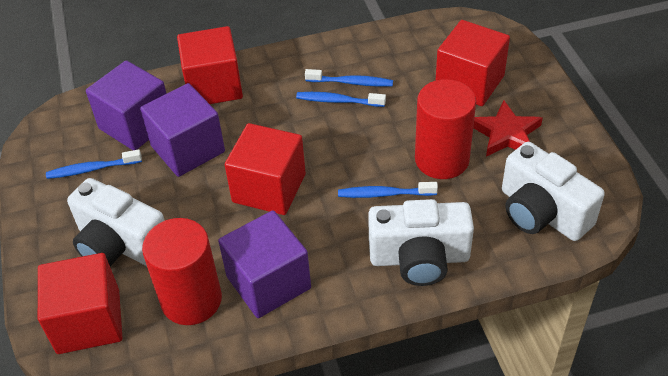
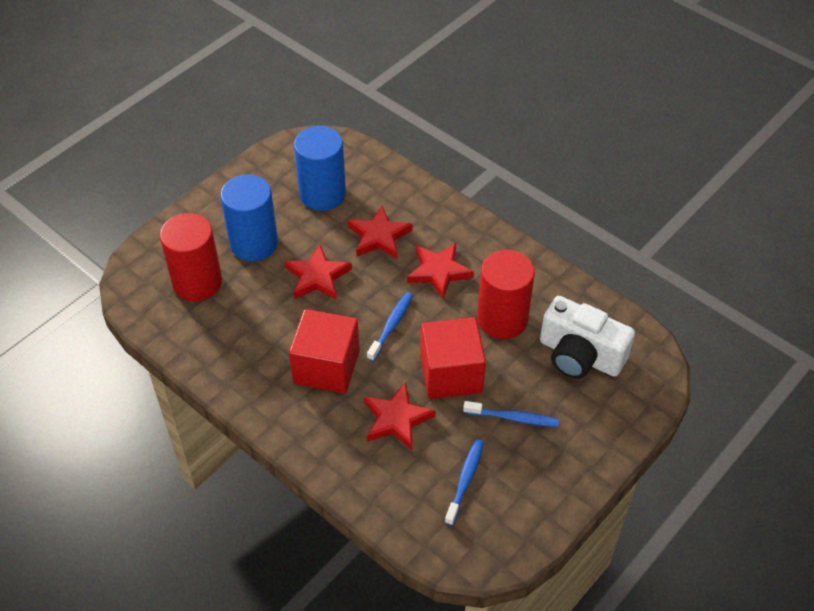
blue cylinder: 0 -> 2
blue toothbrush: 4 -> 3
purple cube: 3 -> 0
red cube: 4 -> 2
red star: 1 -> 4
white camera: 3 -> 1

